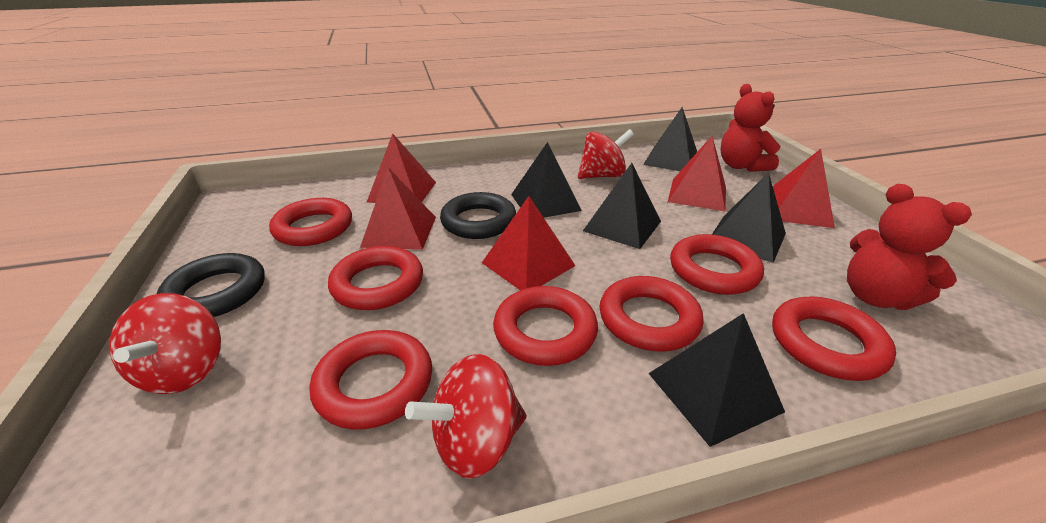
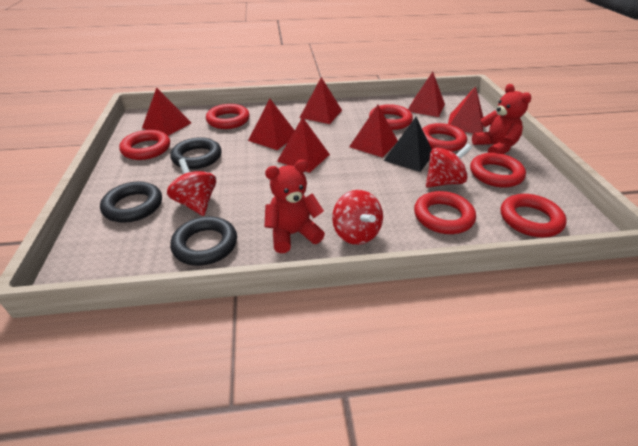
black pyramid: 5 -> 1
black ring: 2 -> 3
red pyramid: 5 -> 7

